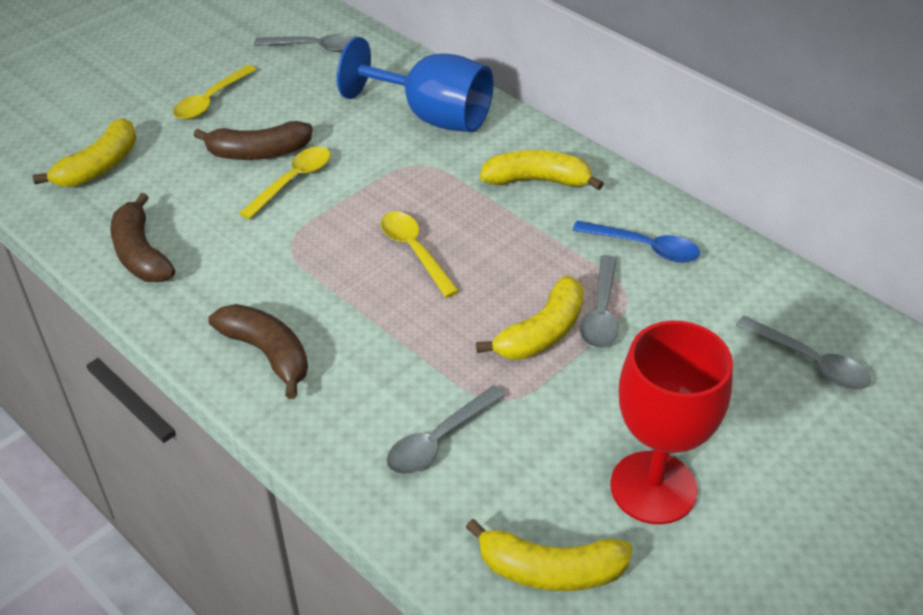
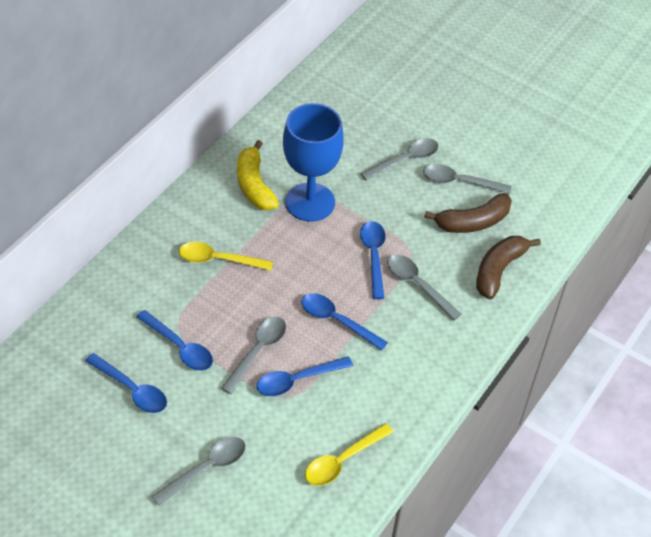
blue spoon: 1 -> 5
brown banana: 3 -> 2
grey spoon: 4 -> 5
red goblet: 1 -> 0
yellow banana: 4 -> 1
yellow spoon: 3 -> 2

